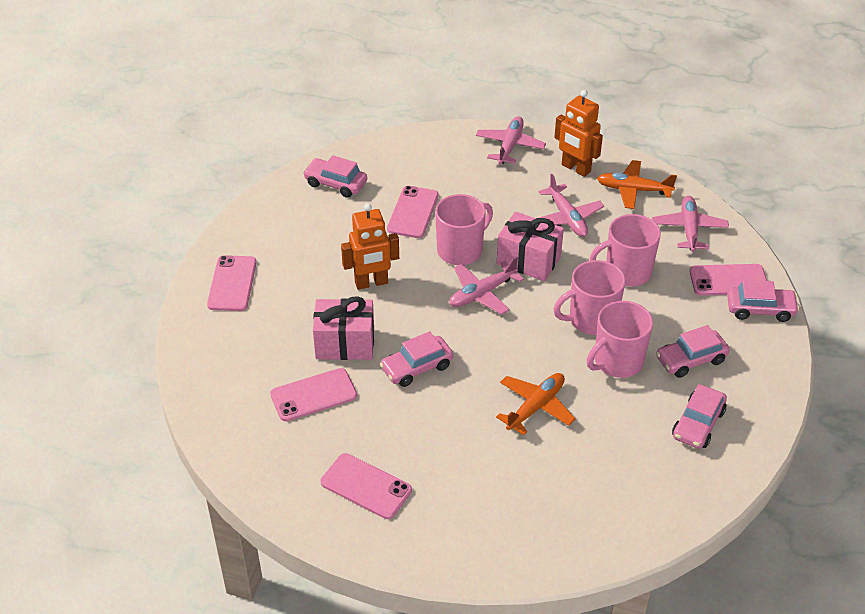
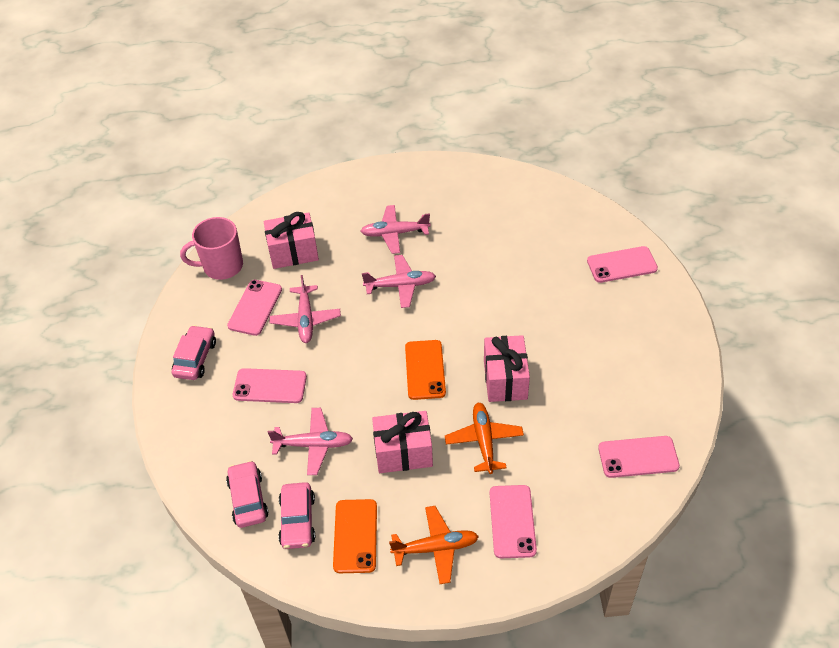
orange phone: 0 -> 2
orange robot: 2 -> 0
pink car: 5 -> 3
pink gift: 2 -> 3
pink mug: 4 -> 1

